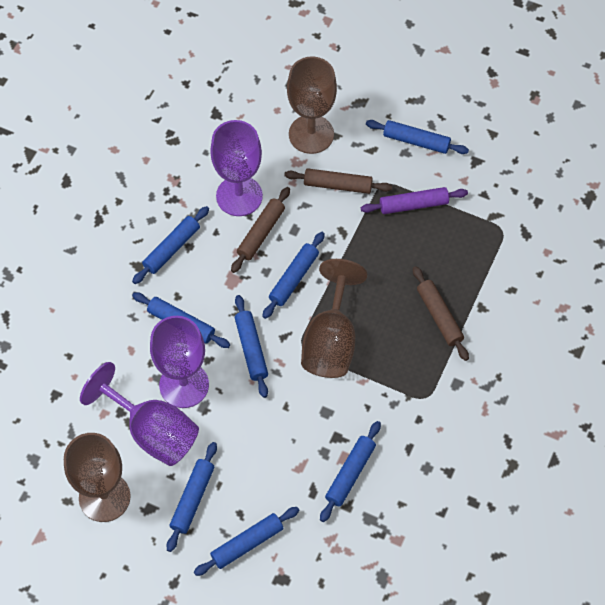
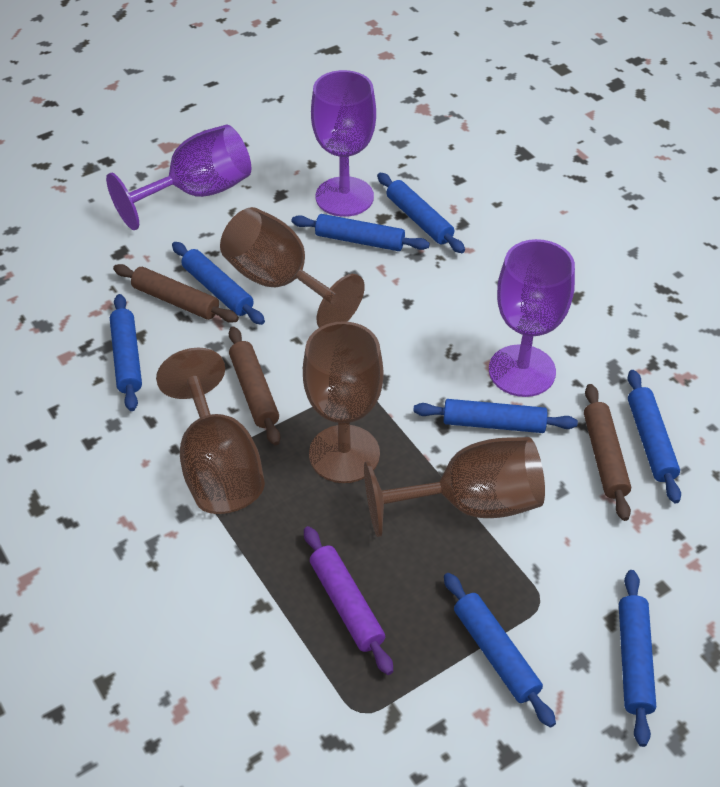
brown goblet: 3 -> 4

